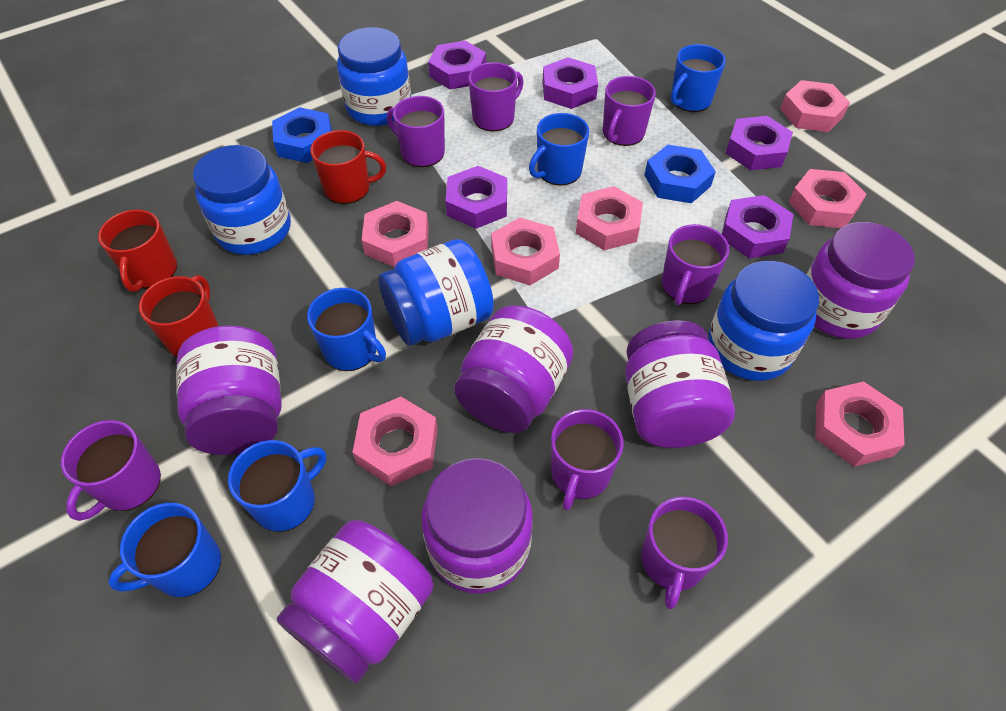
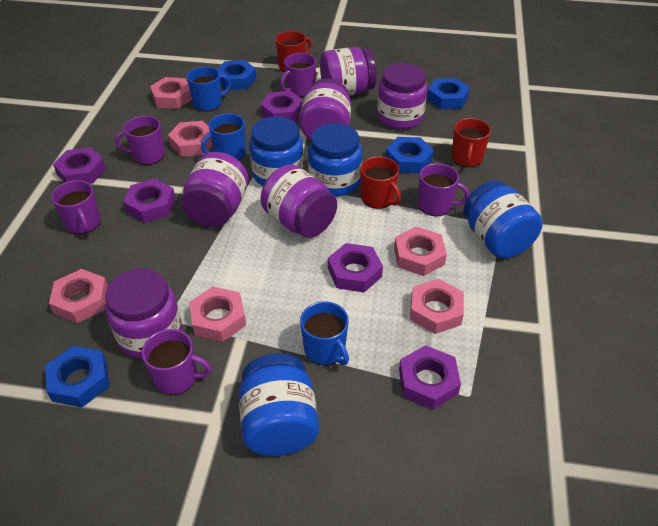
blue mug: 5 -> 3
blue nut: 2 -> 4
pink nut: 7 -> 6
purple mug: 7 -> 5

